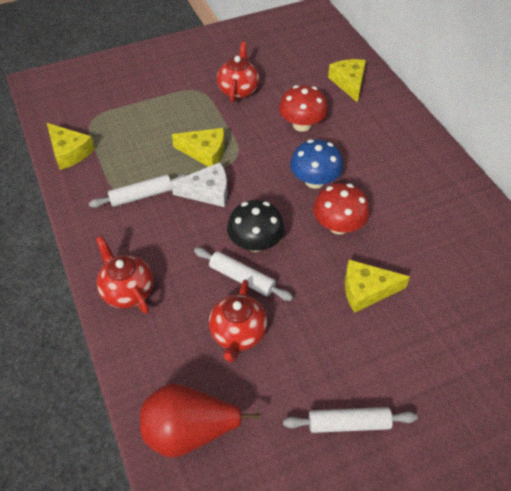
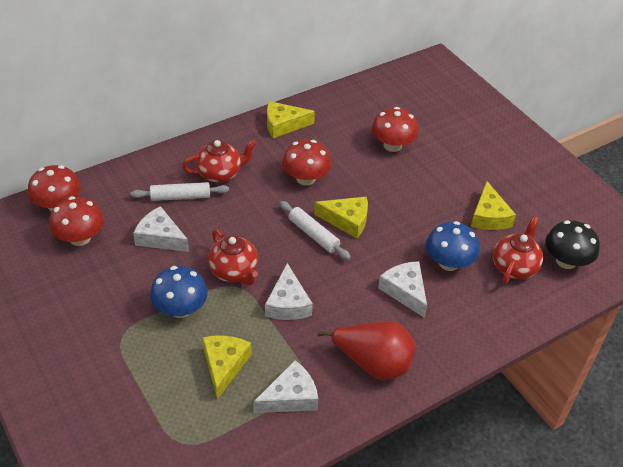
blue mushroom: 1 -> 2
red mushroom: 2 -> 4
white cheese: 1 -> 4
white rolling pin: 3 -> 2

